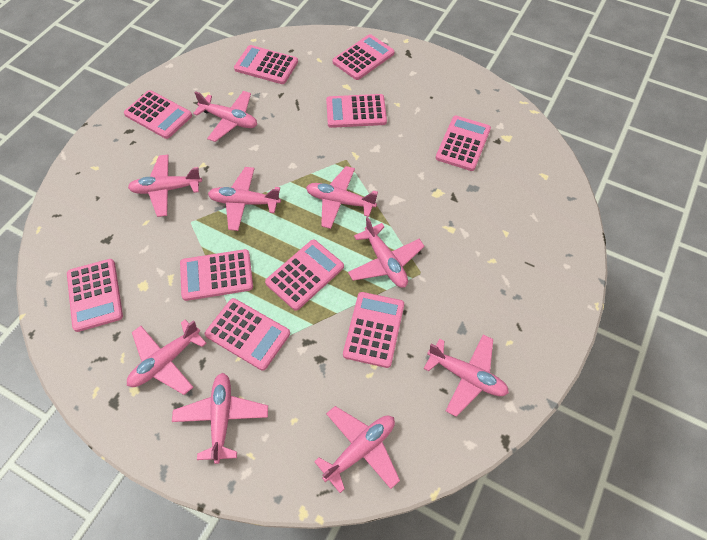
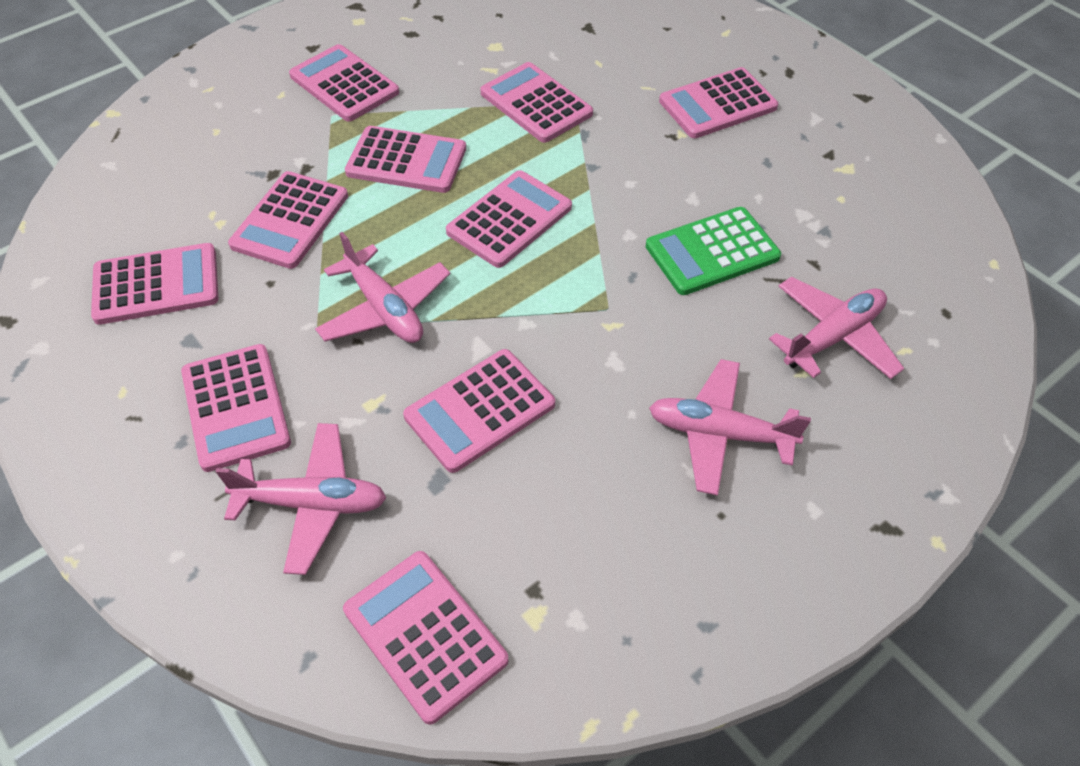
green calculator: 0 -> 1
pink plane: 9 -> 4

